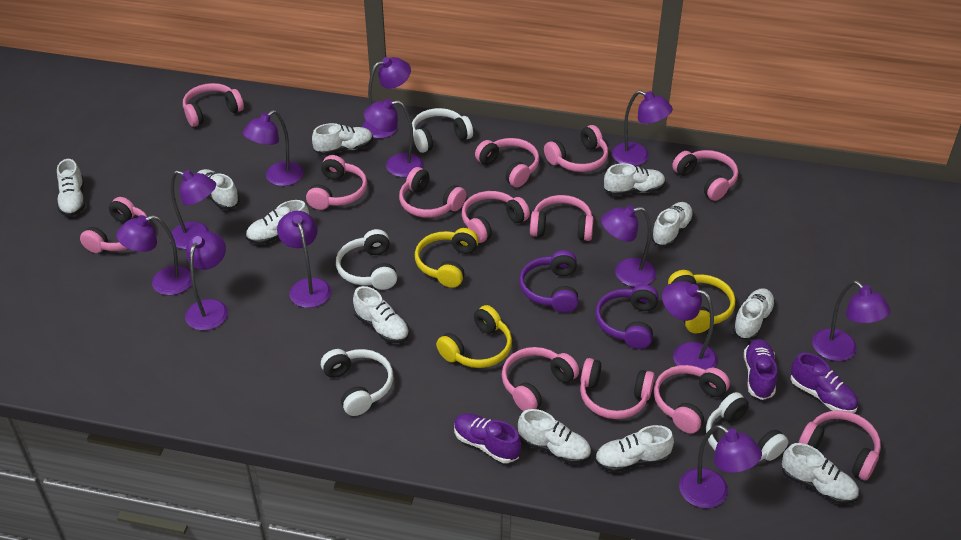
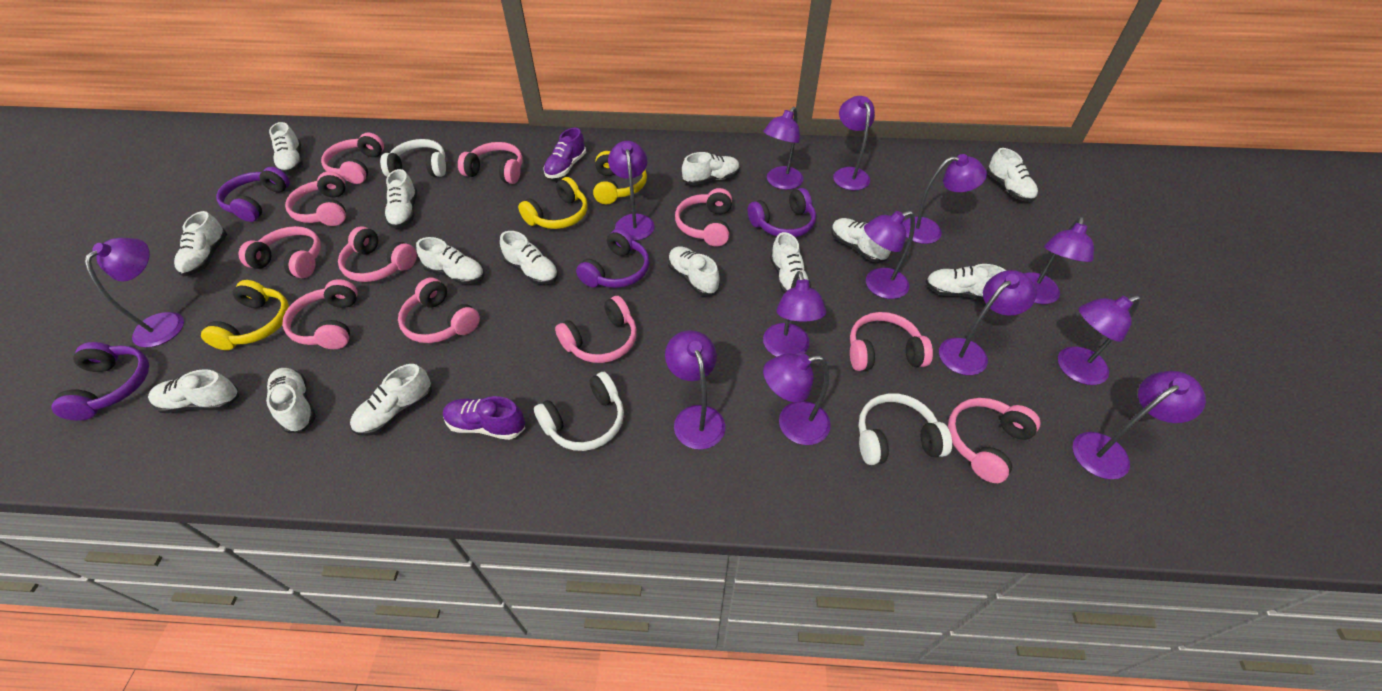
pink headphones: 13 -> 11
purple headphones: 2 -> 4
purple lamp: 12 -> 13
purple shoe: 3 -> 2
white headphones: 4 -> 3
white shoe: 11 -> 14

